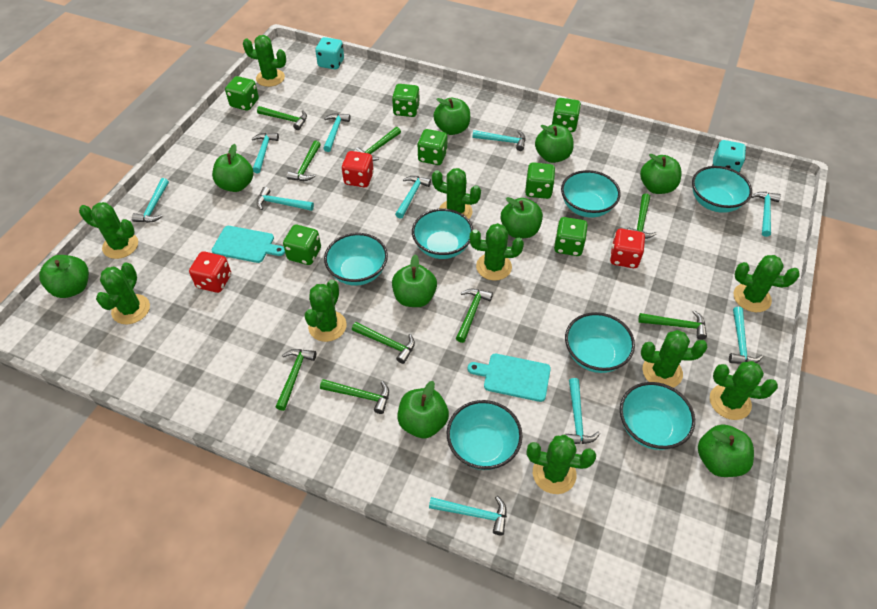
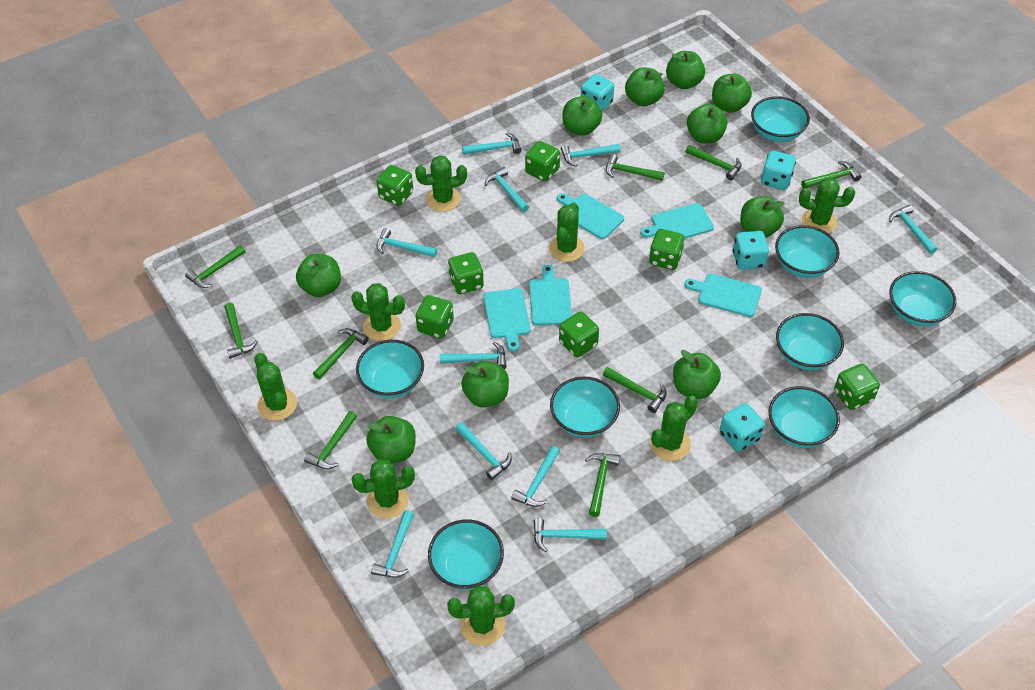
green apple: 9 -> 10
green cactus: 10 -> 8
red dice: 3 -> 0
turquoise bowl: 7 -> 8
turquoise cutting board: 2 -> 5
turquoise dice: 2 -> 4

